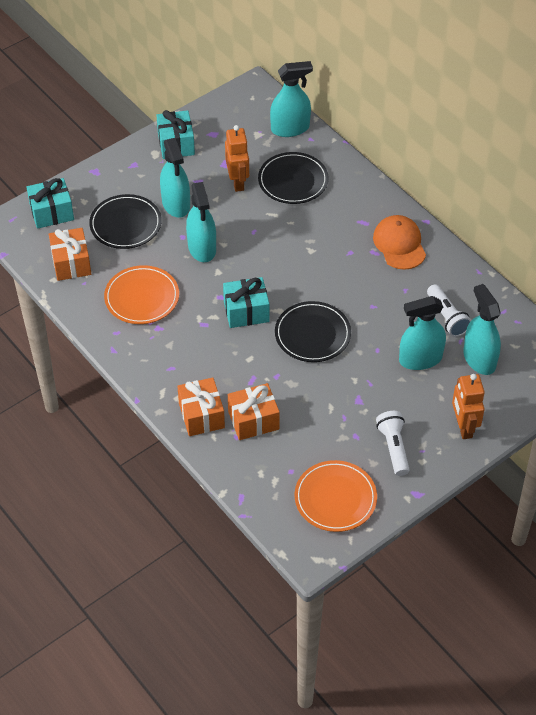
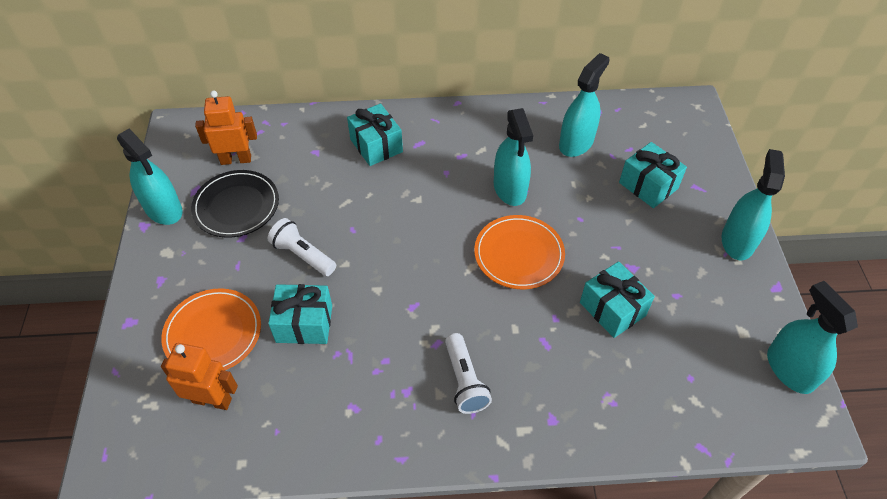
black plate: 3 -> 1
orange cap: 1 -> 0
orange gift: 3 -> 0
turquoise gift: 3 -> 4

